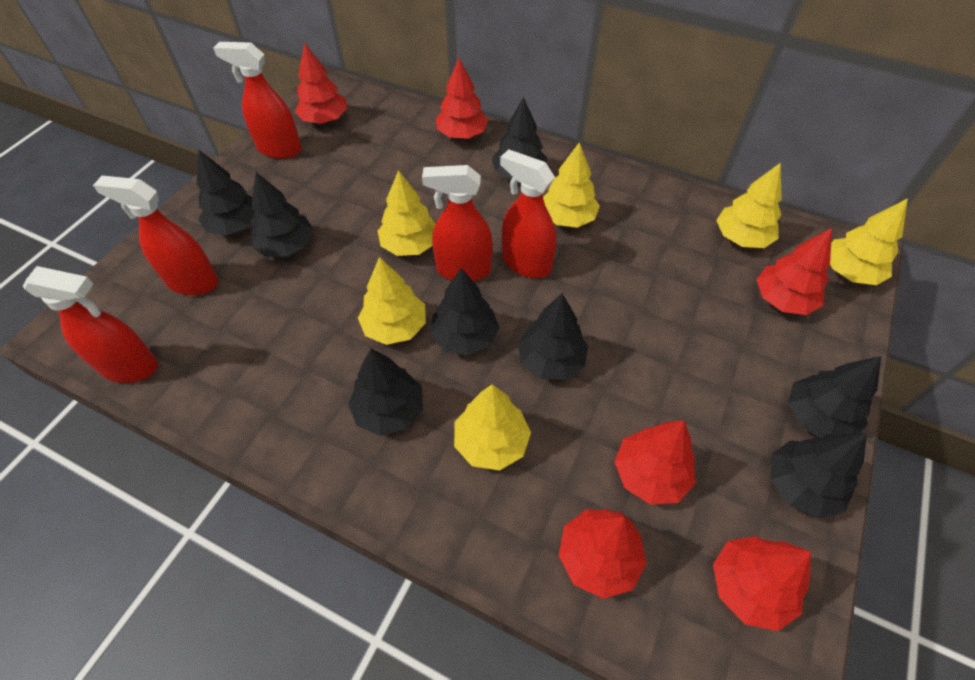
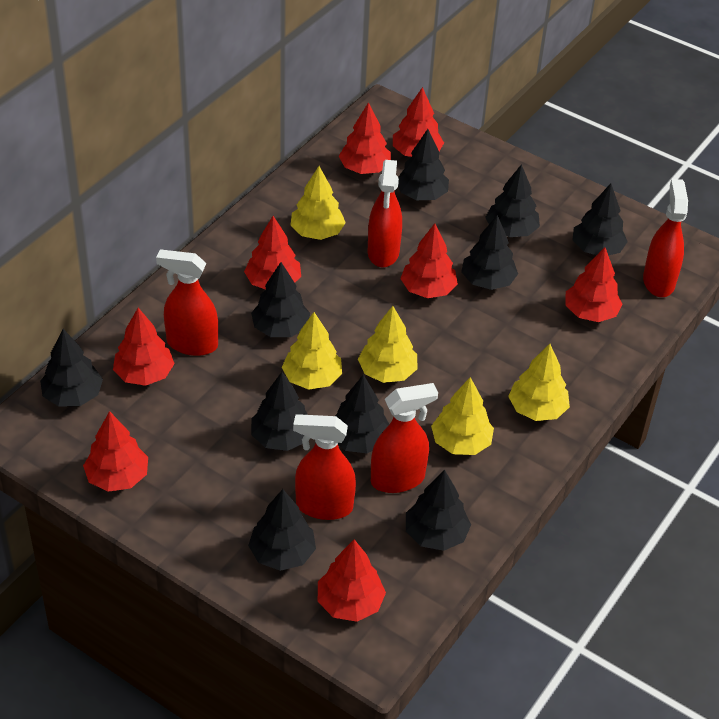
black tree: 8 -> 10
red tree: 6 -> 8
yellow tree: 6 -> 5

